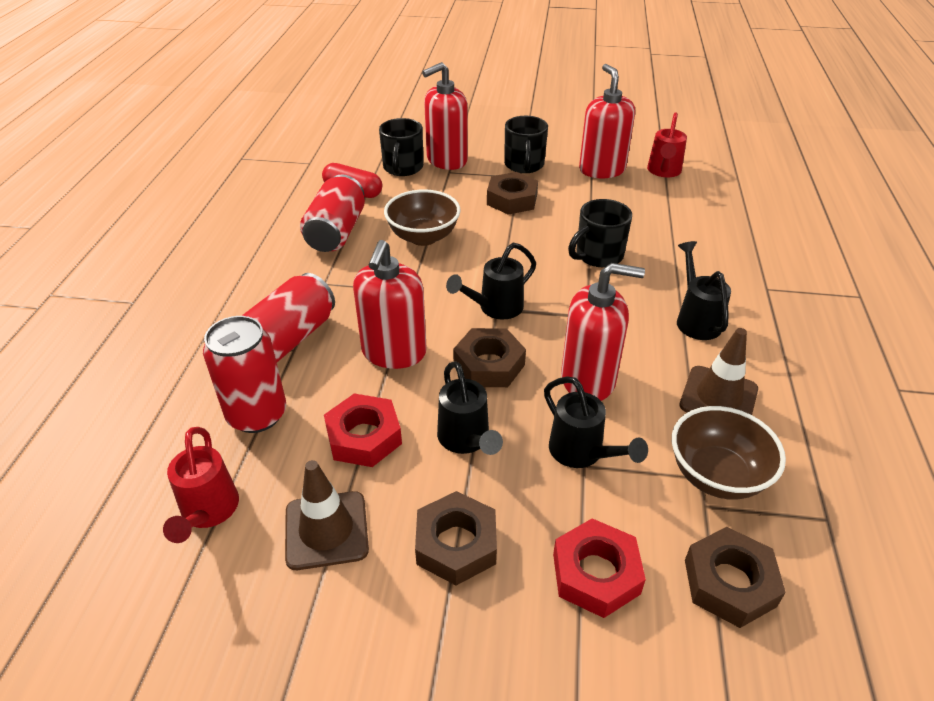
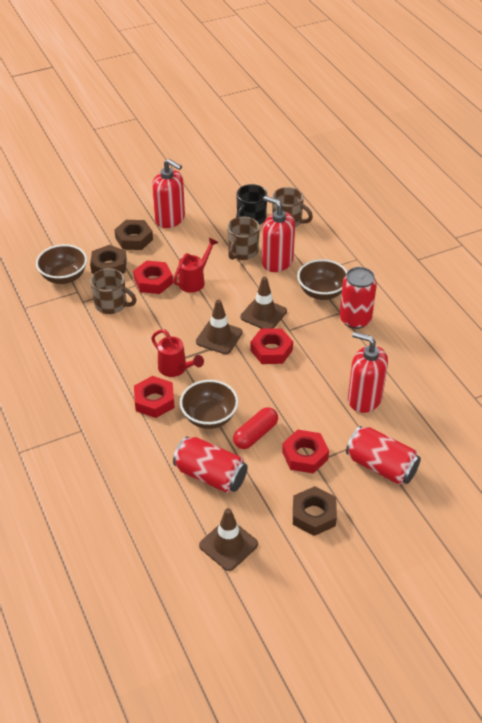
black mug: 3 -> 1
black watering can: 4 -> 0
brown bowl: 2 -> 3
brown mug: 0 -> 3
brown nut: 4 -> 3
brown traffic cone: 2 -> 3
red nut: 2 -> 4
red soap dispenser: 4 -> 3

